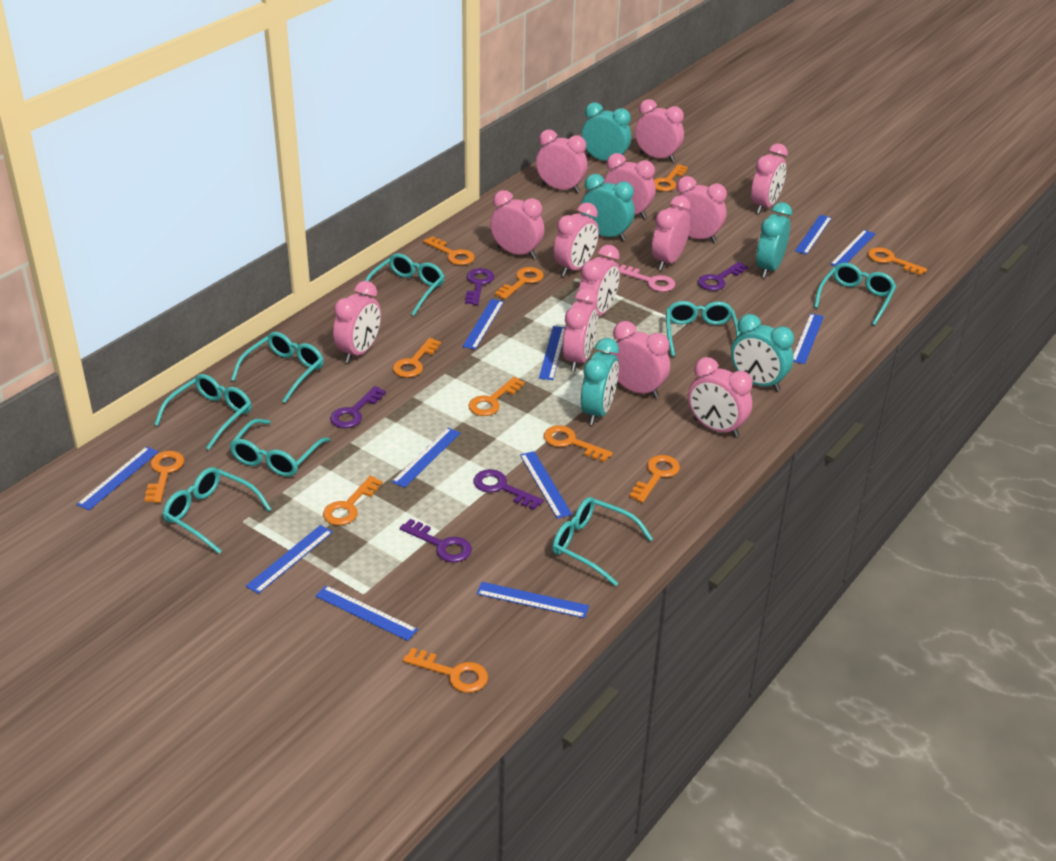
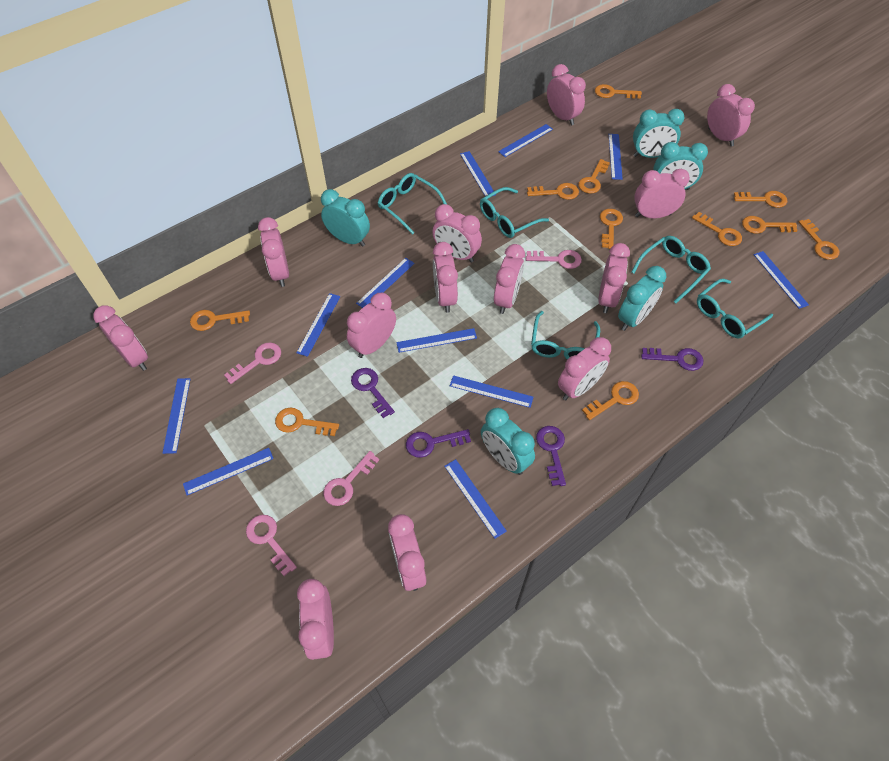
pink key: 1 -> 4
purple key: 5 -> 4
turquoise glasses: 8 -> 5

